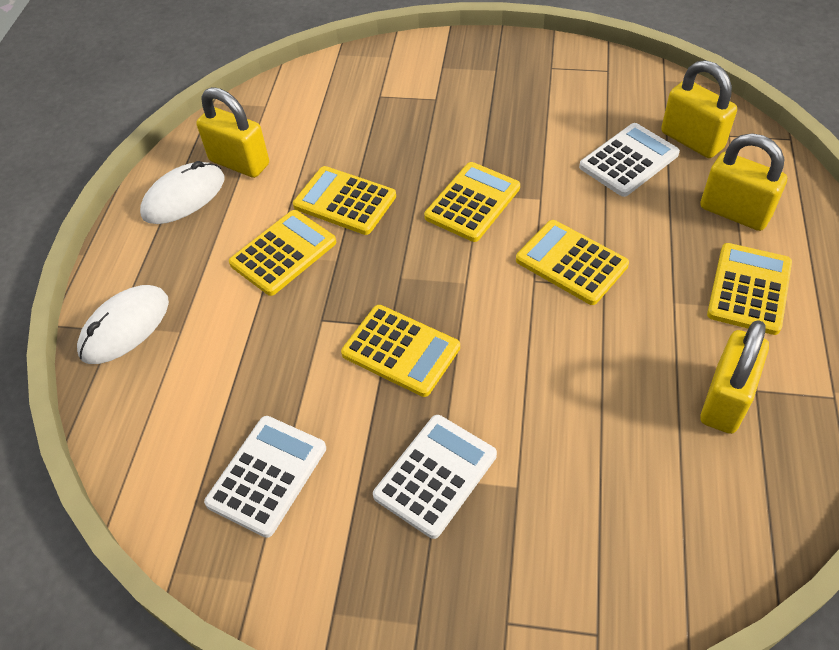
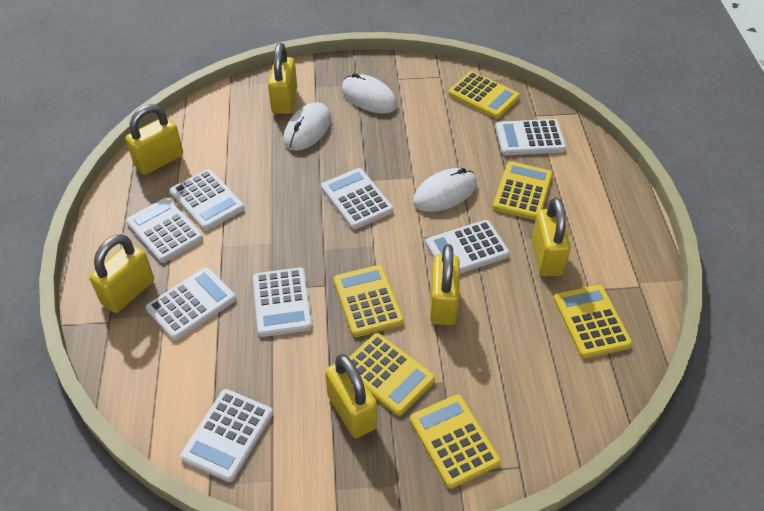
white calculator: 3 -> 8
white mouse: 2 -> 3
yellow padlock: 4 -> 6

